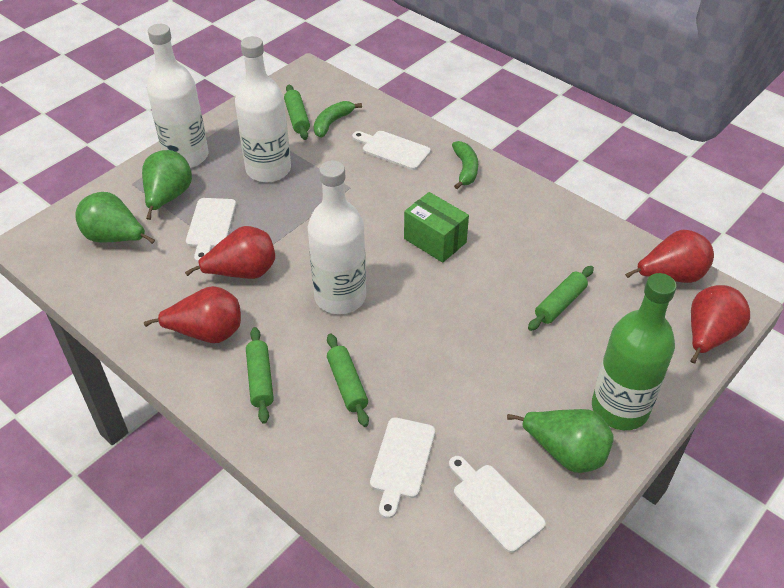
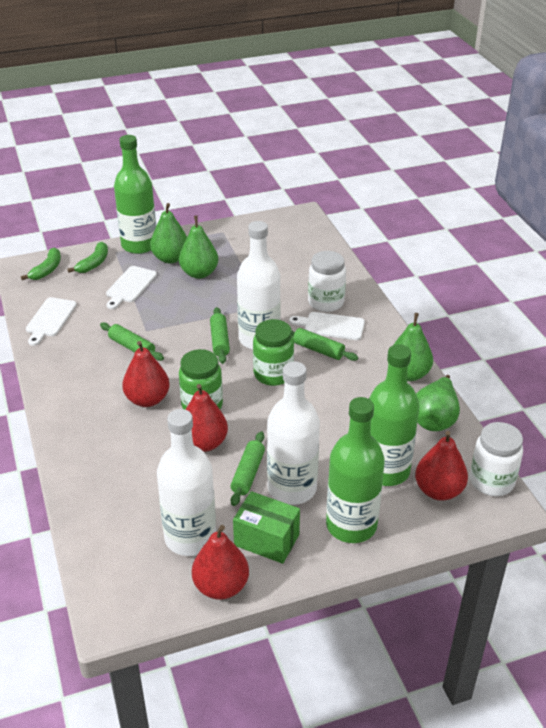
green bottle: 1 -> 3
green jar: 0 -> 2
green pear: 3 -> 4
white cutting board: 4 -> 3
white jar: 0 -> 2

